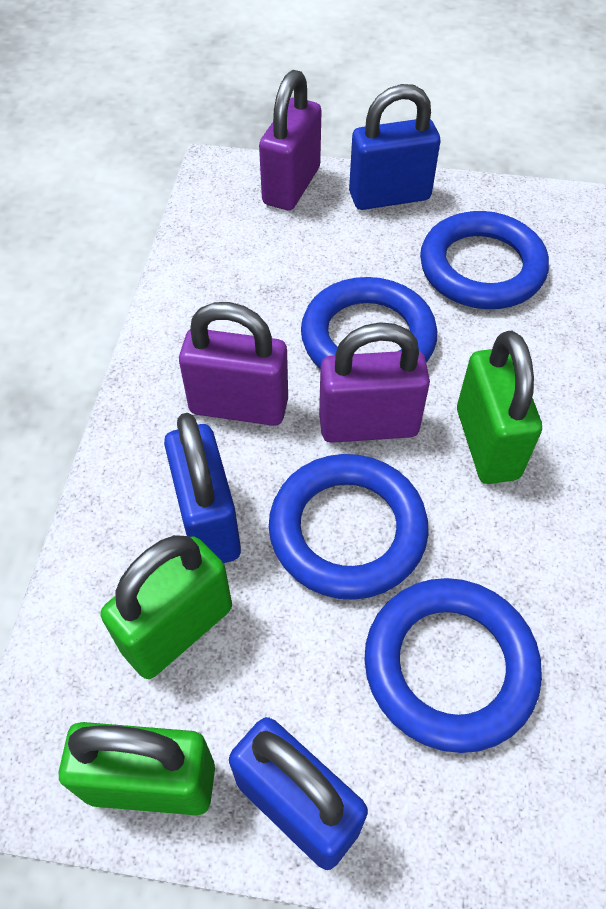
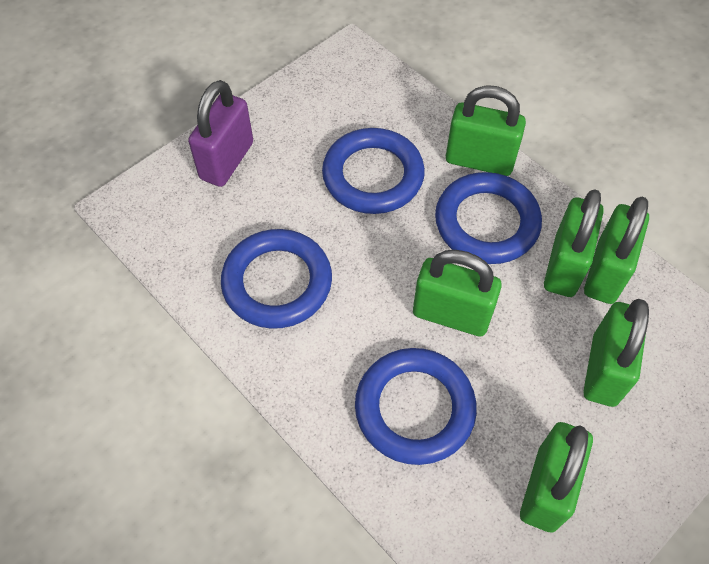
blue padlock: 3 -> 0
green padlock: 3 -> 6
purple padlock: 3 -> 1

